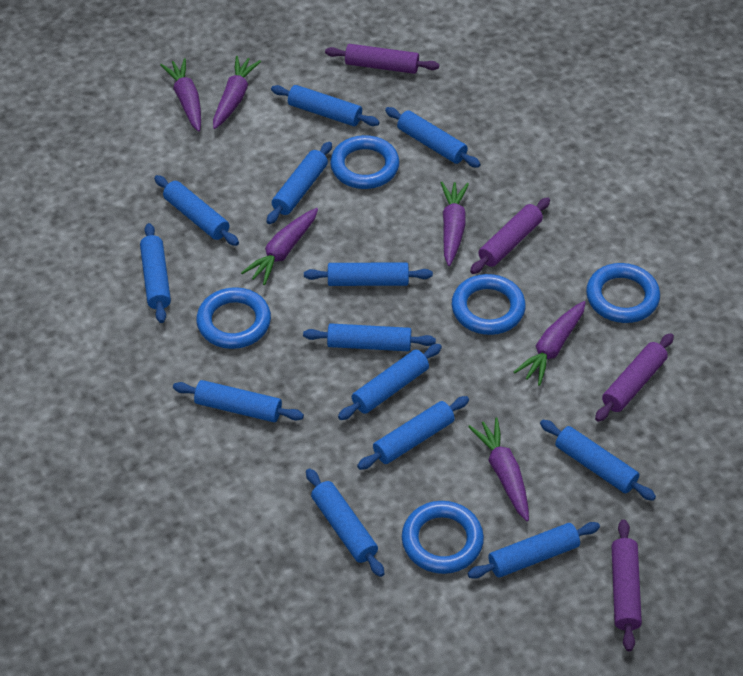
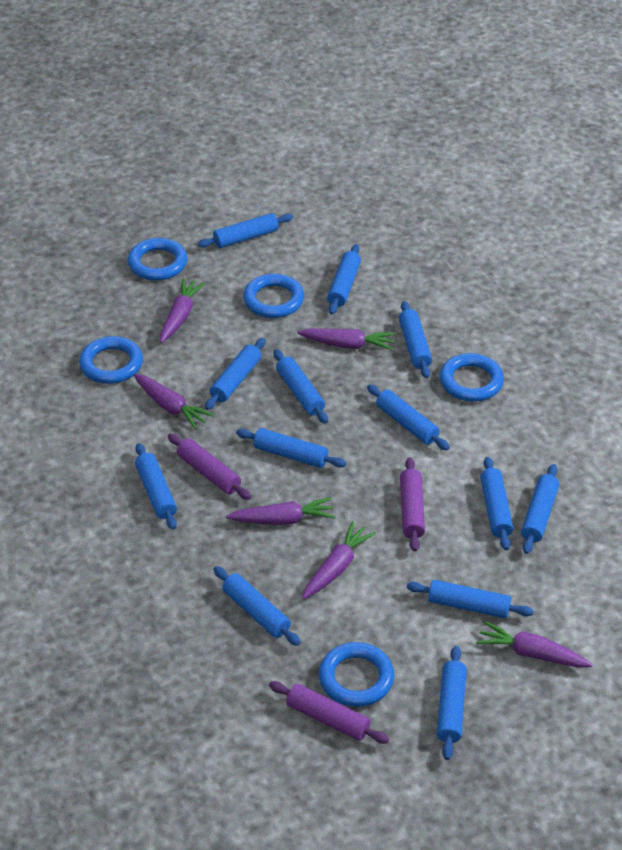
purple rolling pin: 4 -> 3

